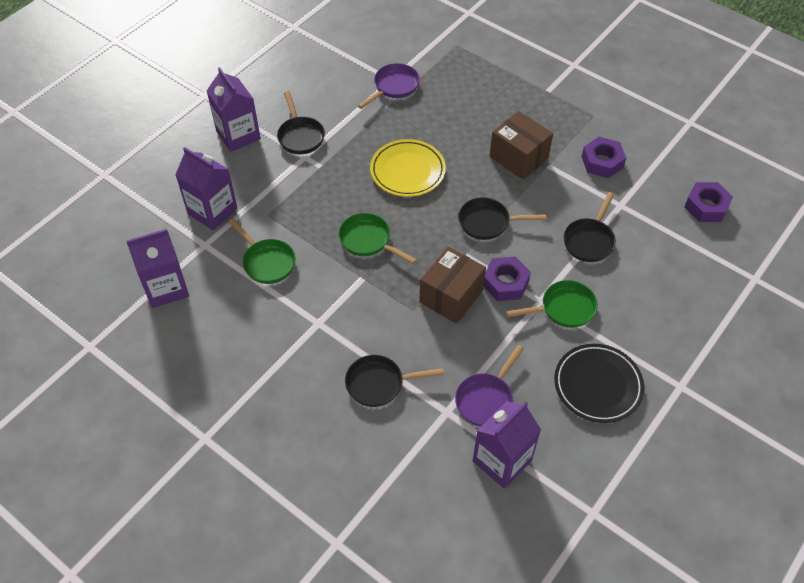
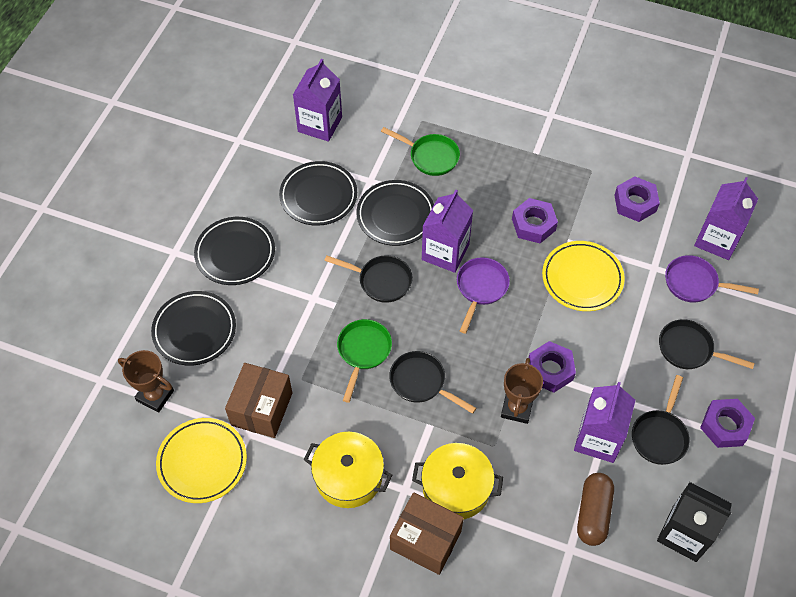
black carton: 0 -> 1
black plate: 1 -> 4
brown capsule: 0 -> 1
brown trophy: 0 -> 2
green pan: 3 -> 2
purple nut: 3 -> 4
yellow plate: 1 -> 2
yellow pot: 0 -> 2

